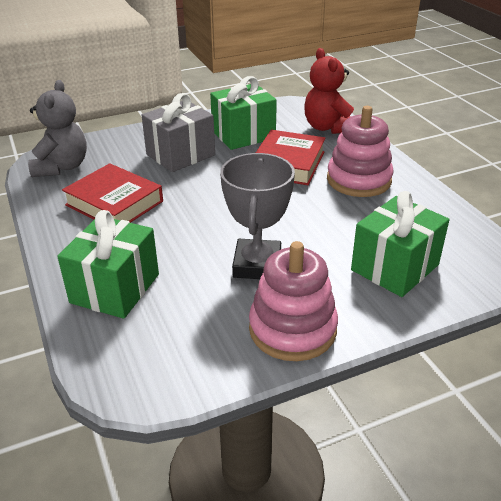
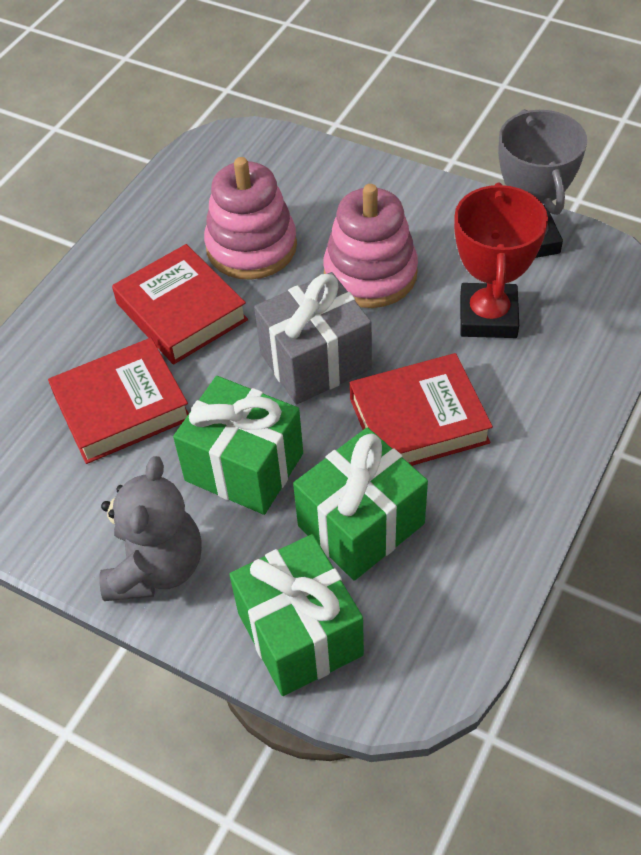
red book: 2 -> 3
red teddy bear: 1 -> 0
red trophy: 0 -> 1

